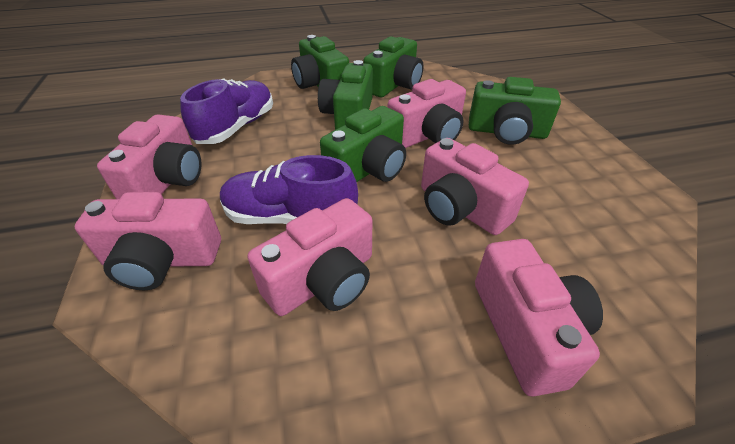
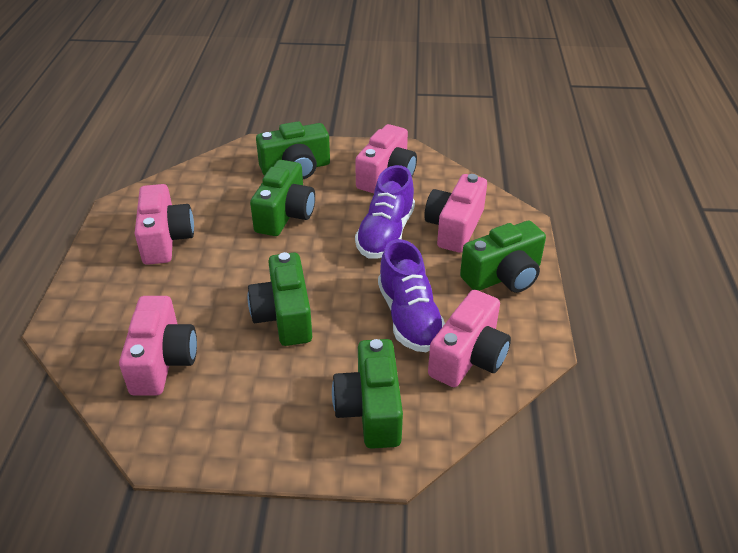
pink camera: 6 -> 5

